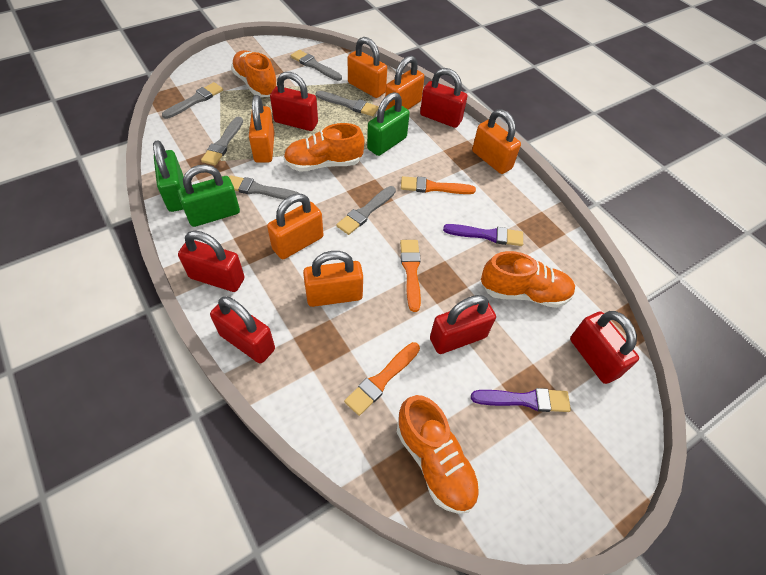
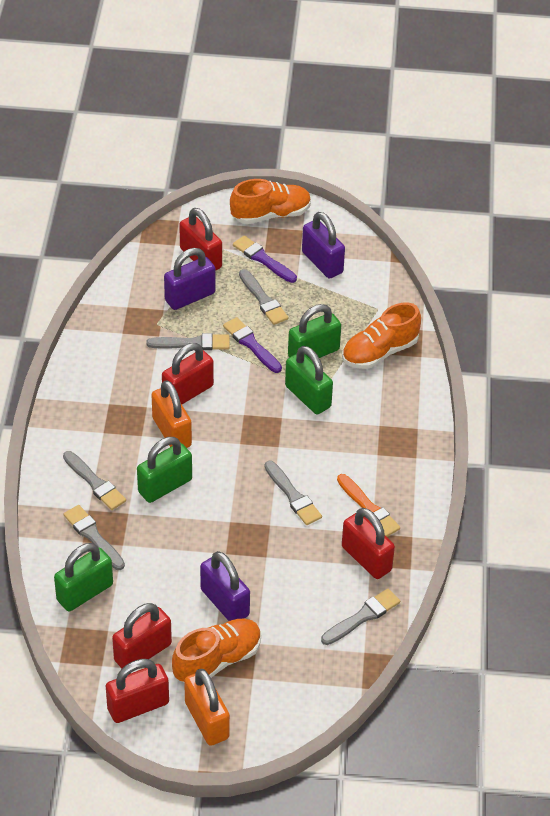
green padlock: 3 -> 4
orange brush: 3 -> 1
orange padlock: 6 -> 2
orange shoe: 4 -> 3
purple padlock: 0 -> 3
red padlock: 6 -> 5

